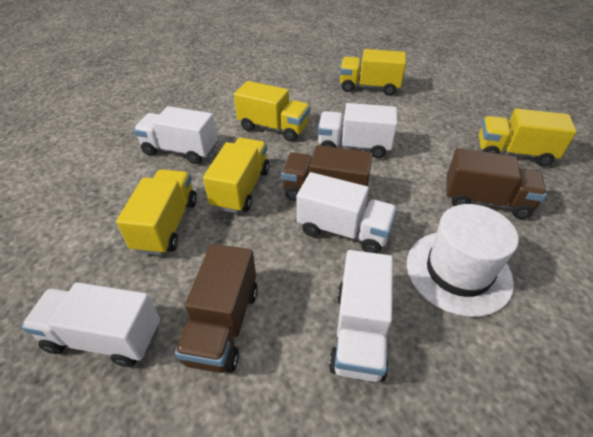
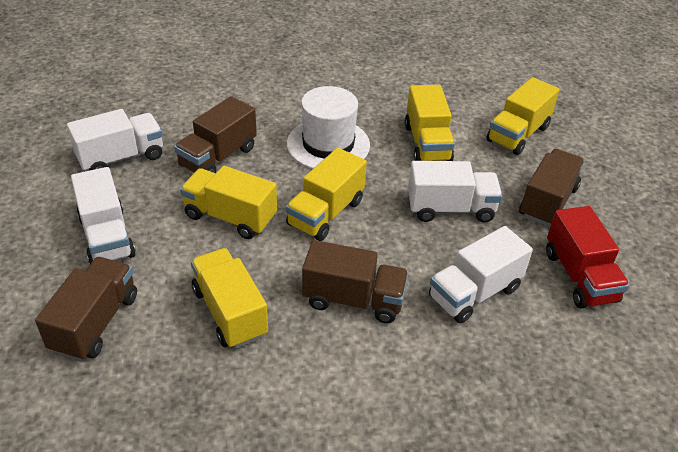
brown truck: 3 -> 4
red truck: 0 -> 1
white truck: 5 -> 4

